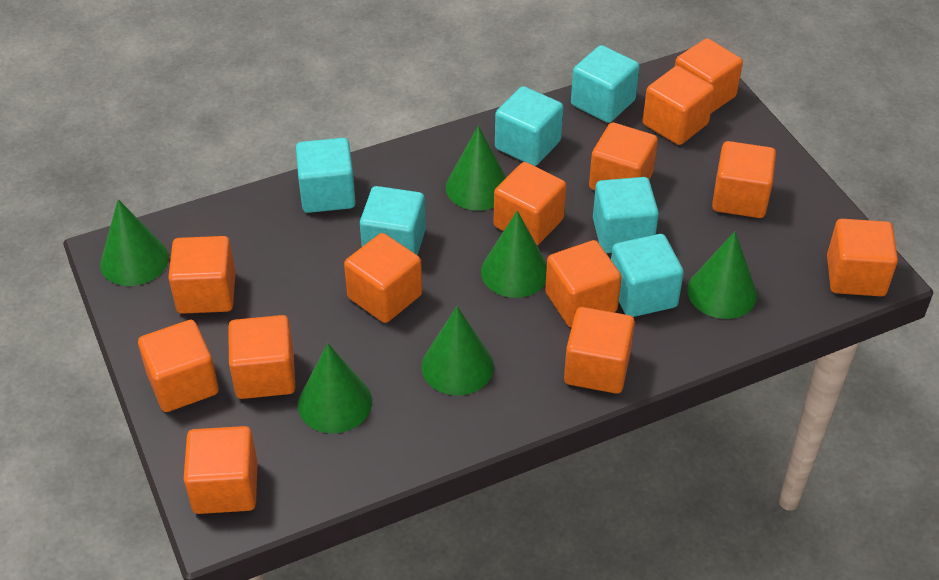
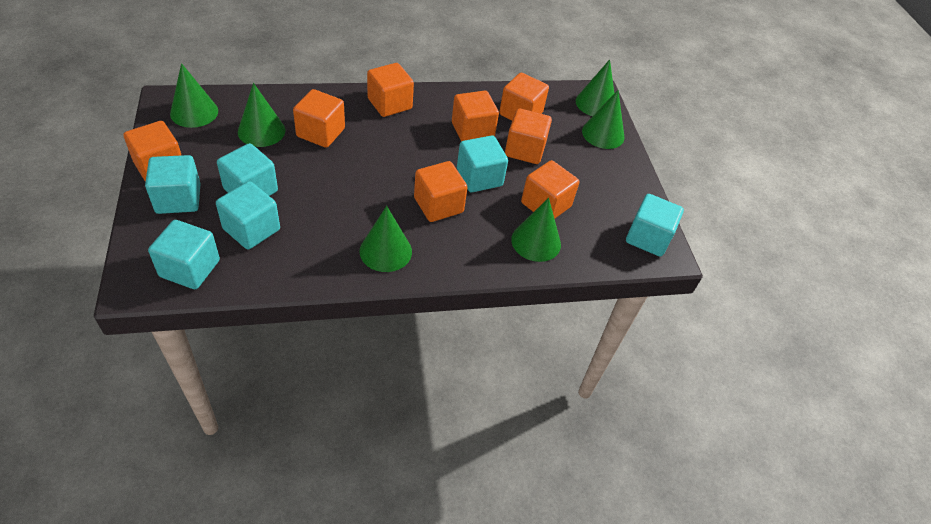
orange cube: 13 -> 8

